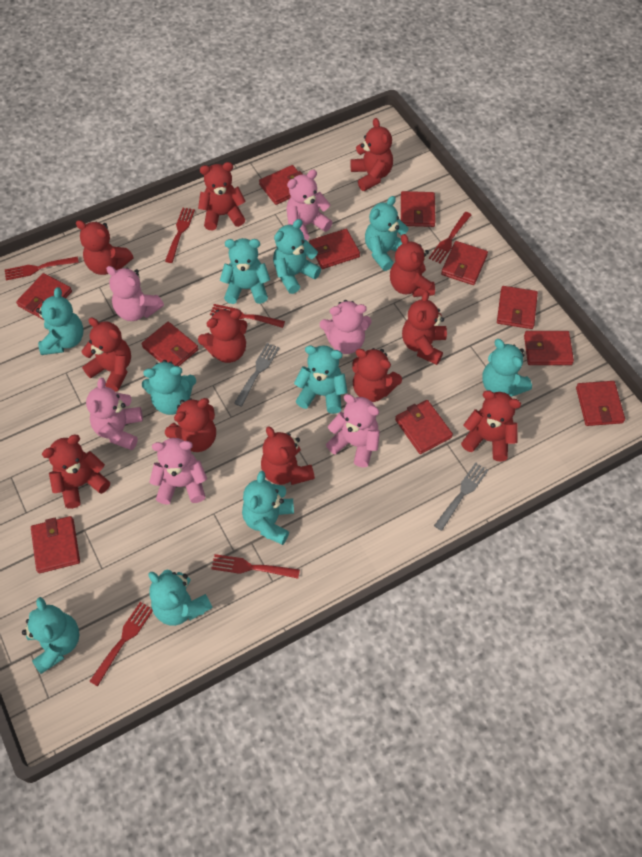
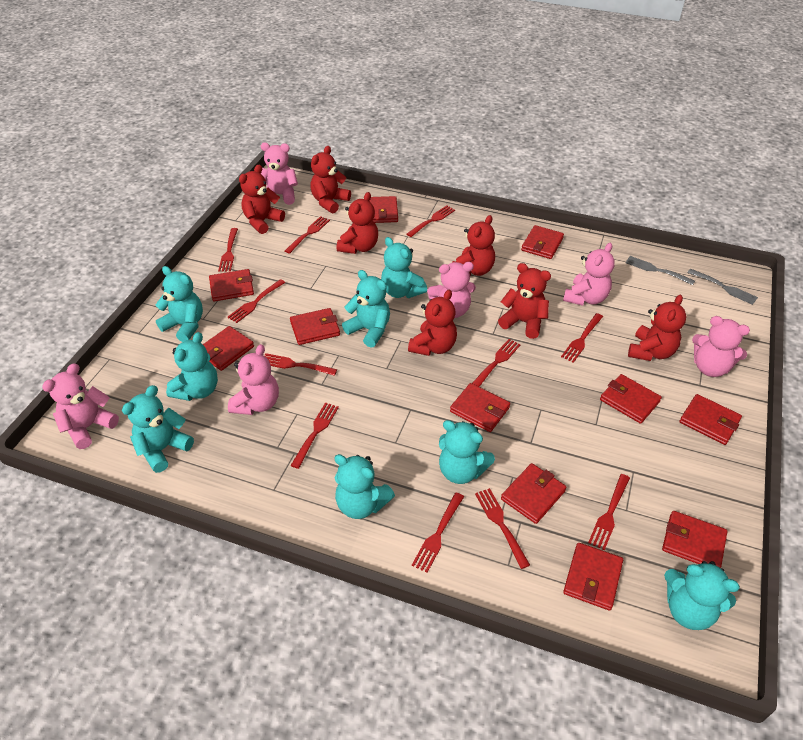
red fork: 6 -> 11
red teddy bear: 12 -> 7
turquoise teddy bear: 10 -> 8

